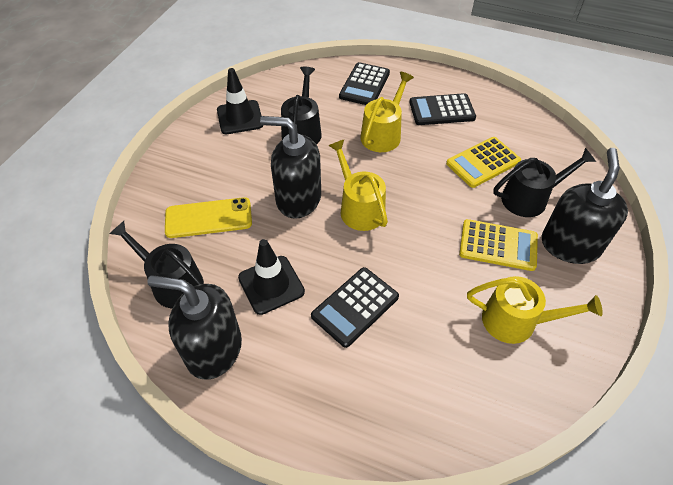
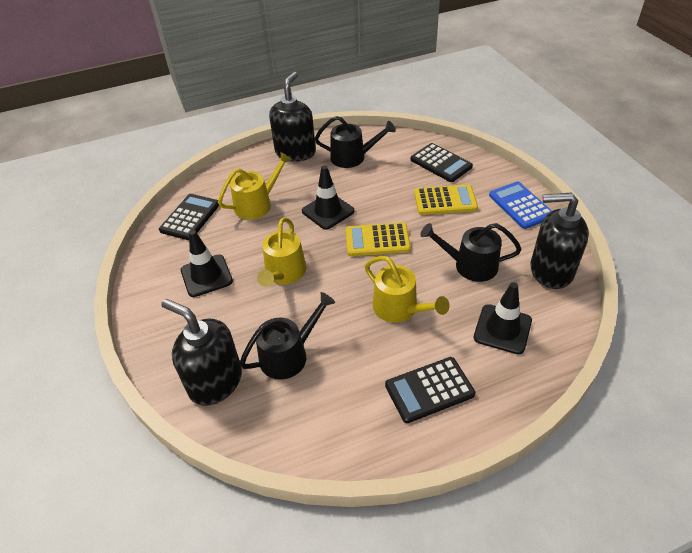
black traffic cone: 2 -> 3
blue calculator: 0 -> 1
yellow phone: 1 -> 0

